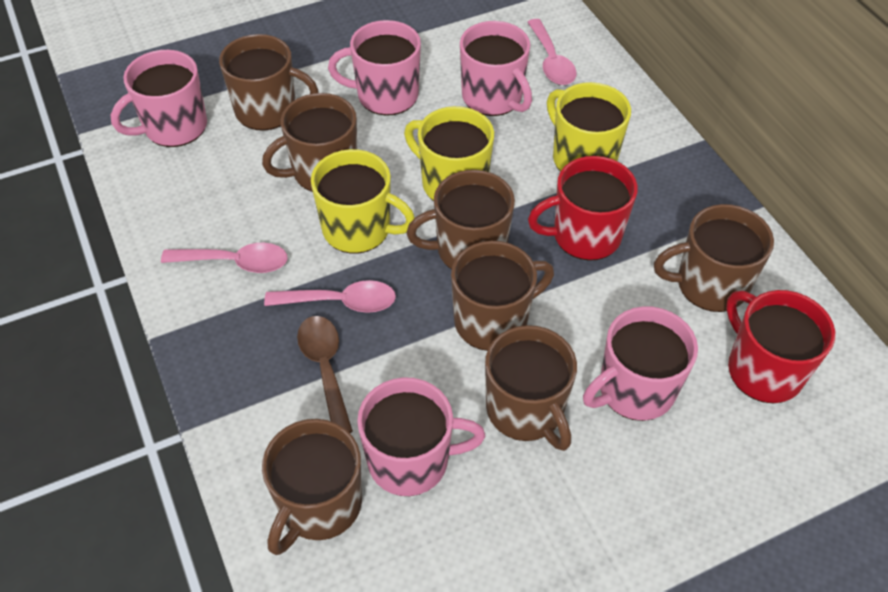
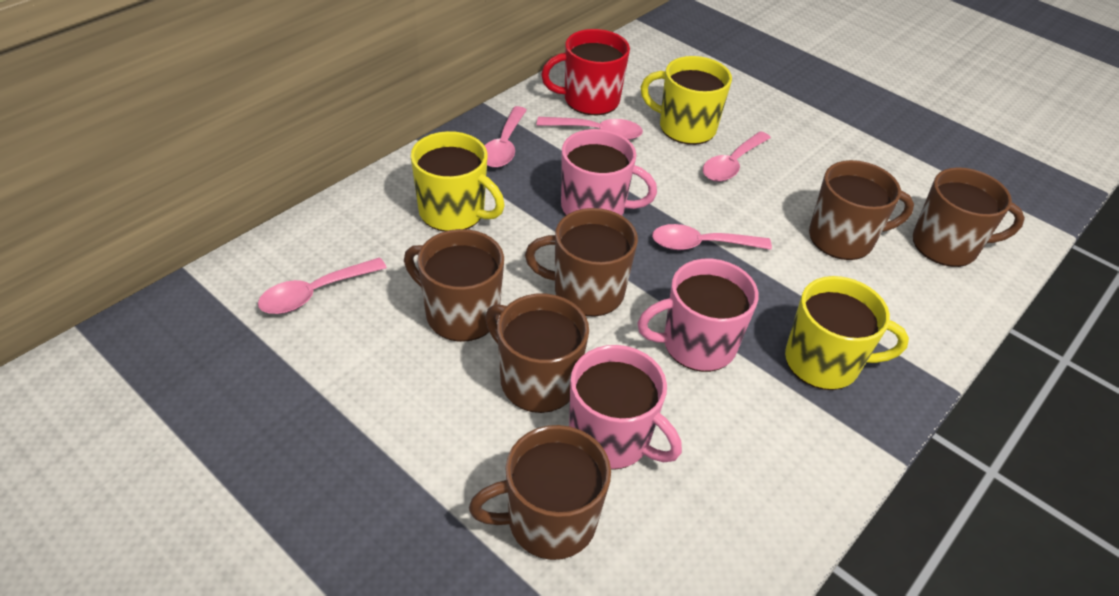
brown mug: 7 -> 6
brown spoon: 1 -> 0
pink mug: 5 -> 3
pink spoon: 3 -> 5
red mug: 2 -> 1

